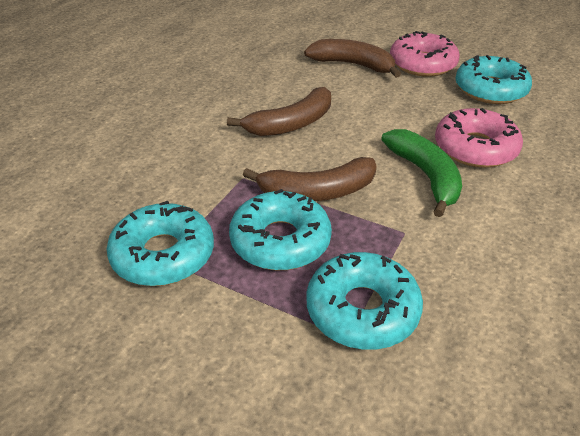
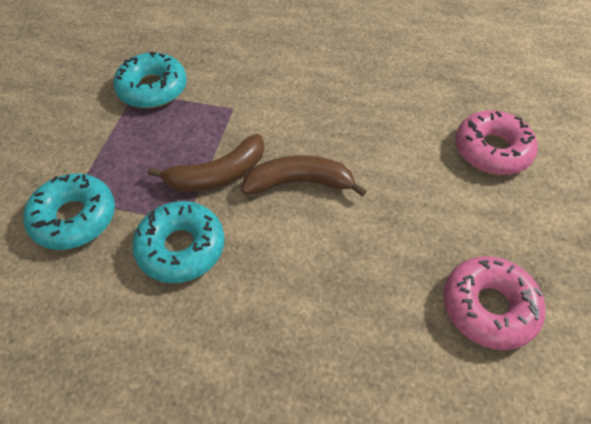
brown banana: 3 -> 2
green banana: 1 -> 0
turquoise donut: 4 -> 3

